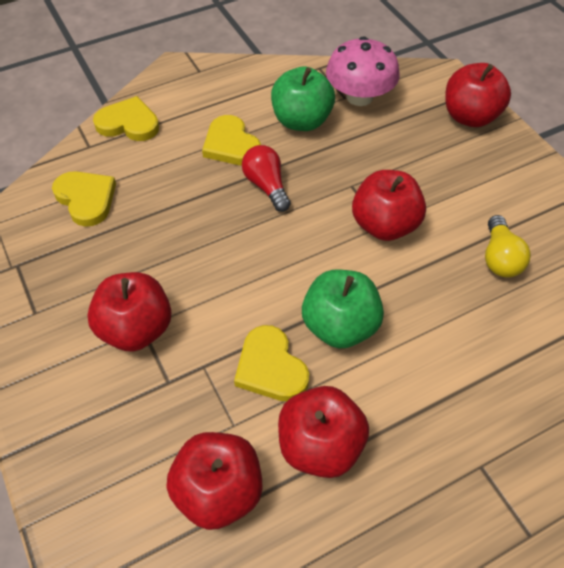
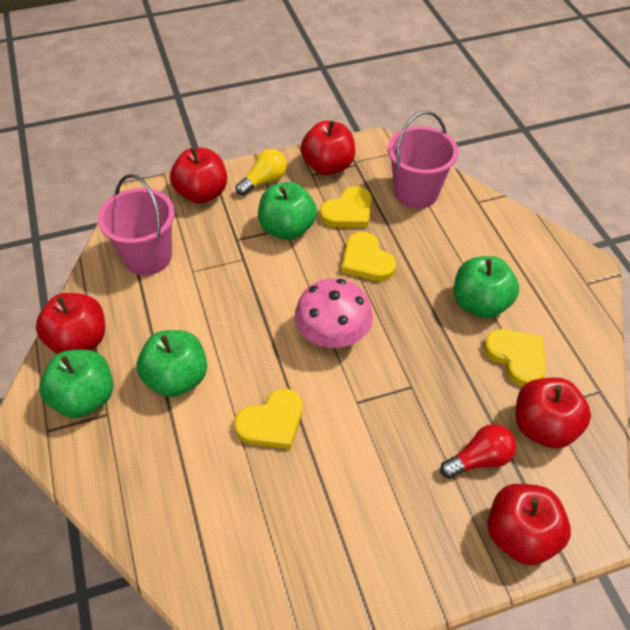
green apple: 2 -> 4
pink bucket: 0 -> 2

